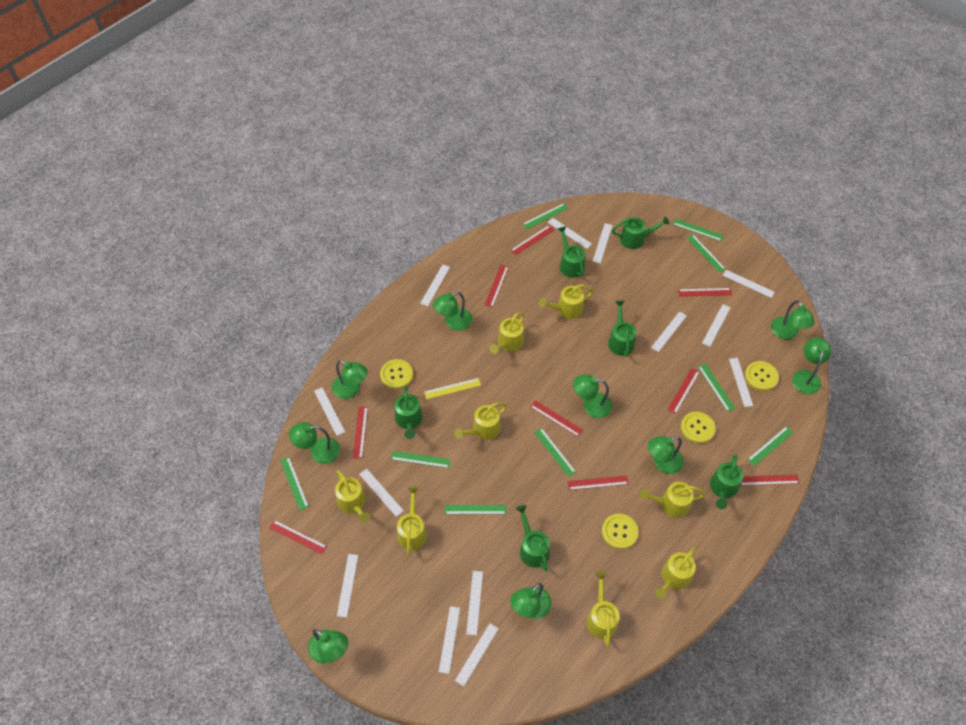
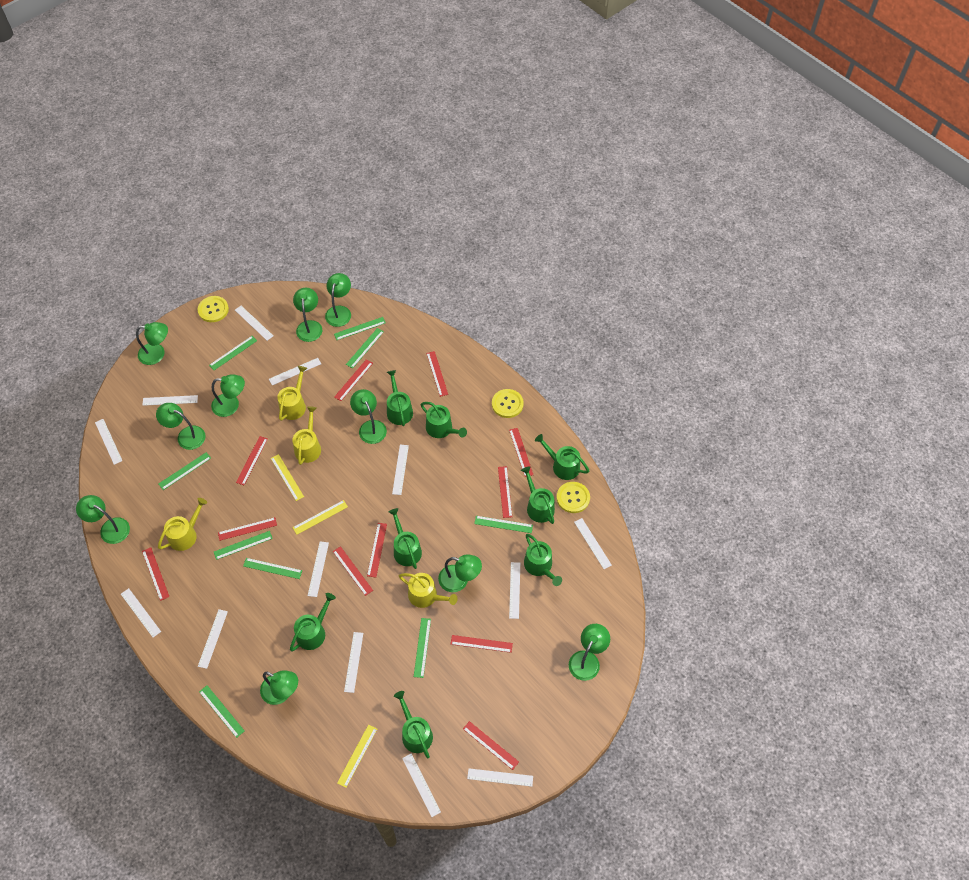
green lamp: 9 -> 10
green watering can: 6 -> 8
red ruler: 9 -> 11
yellow button: 4 -> 3
yellow ruler: 1 -> 3
yellow watering can: 8 -> 4

